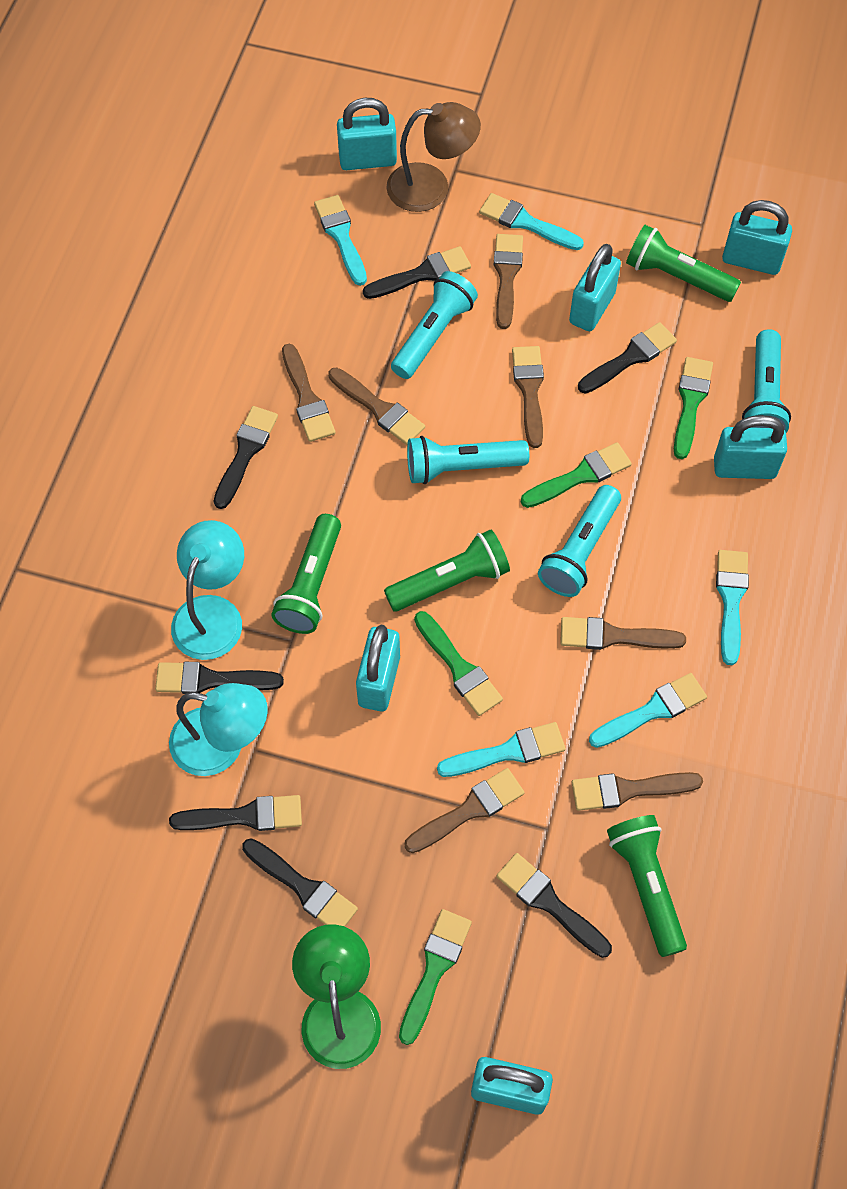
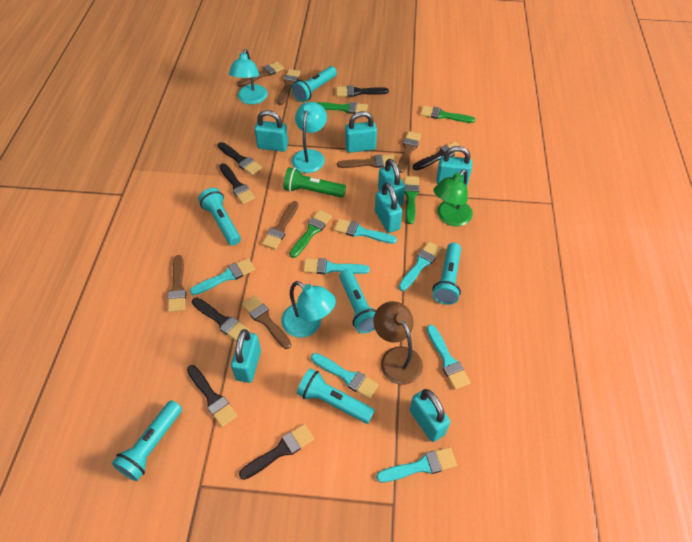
green flashlight: 4 -> 1
turquoise brush: 5 -> 7
turquoise flashlight: 4 -> 6
turquoise lamp: 2 -> 3
turquoise padlock: 6 -> 7

